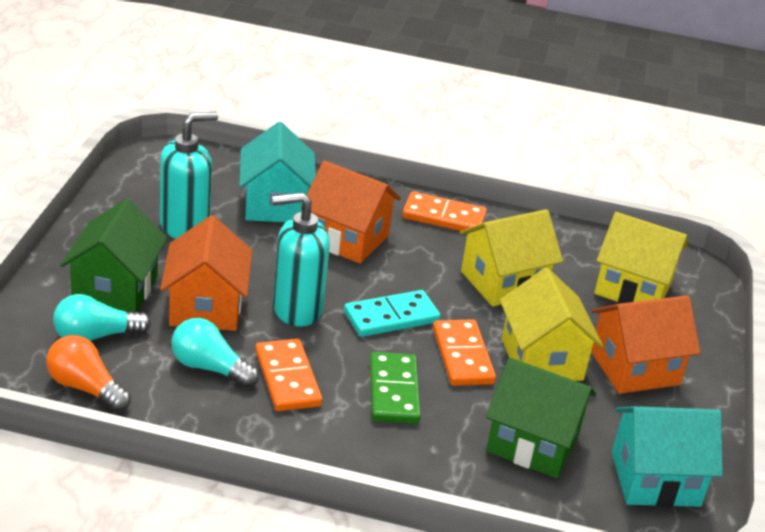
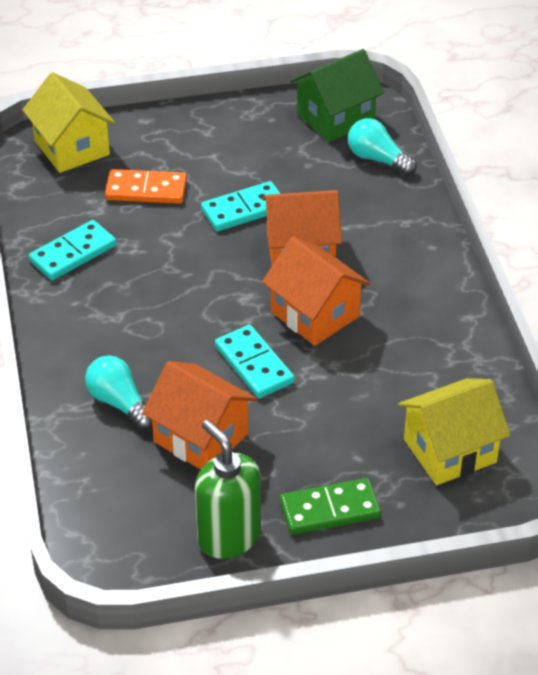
green house: 2 -> 1
green soap dispenser: 0 -> 1
orange domino: 3 -> 1
orange light bulb: 1 -> 0
turquoise domino: 1 -> 3
turquoise house: 2 -> 0
turquoise soap dispenser: 2 -> 0
yellow house: 3 -> 2

